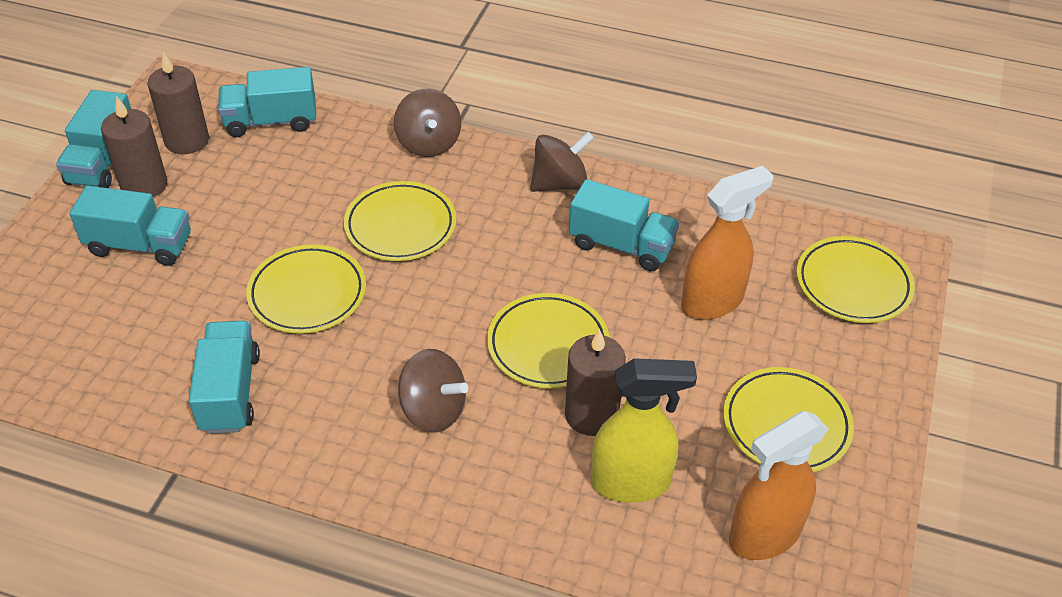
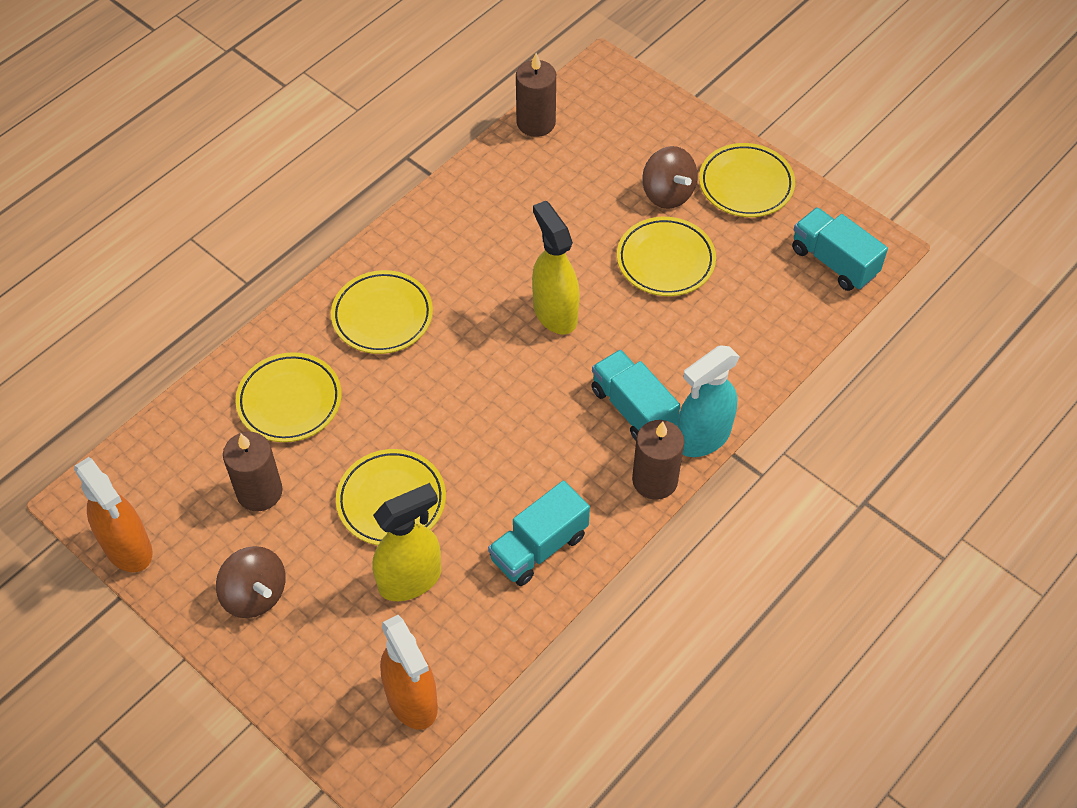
brown spinning top: 3 -> 2
turquoise spray bottle: 0 -> 1
turquoise truck: 5 -> 3
yellow spray bottle: 1 -> 2

